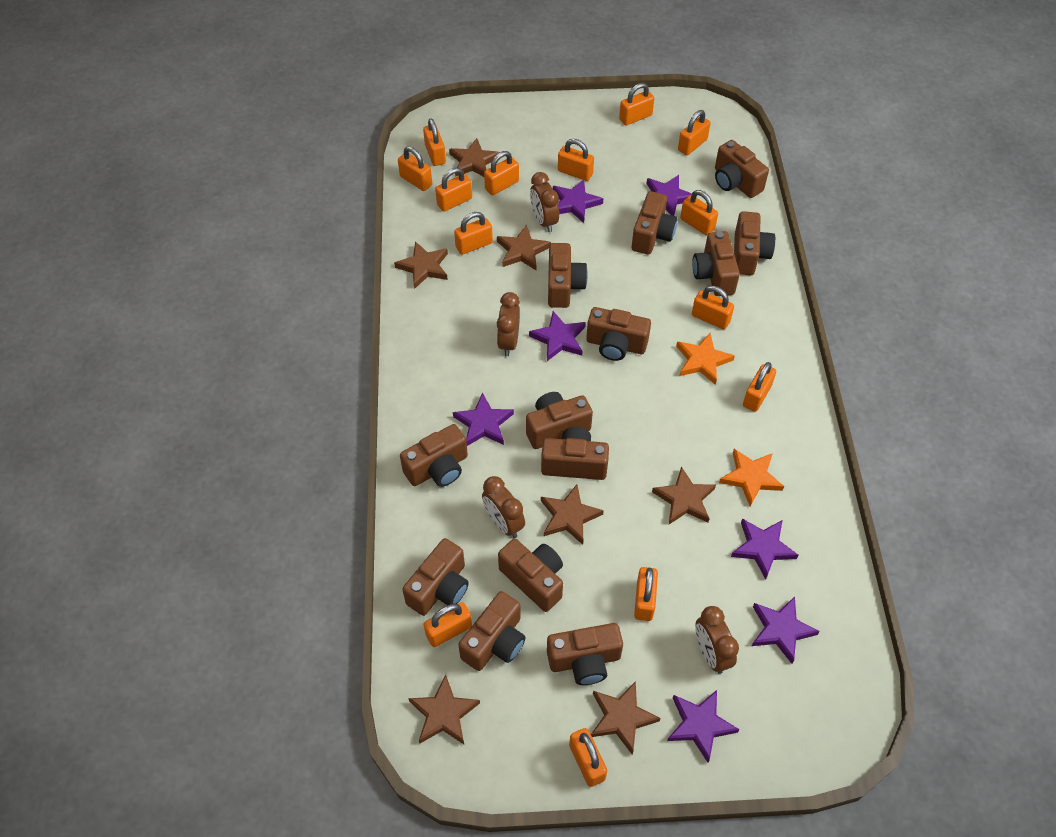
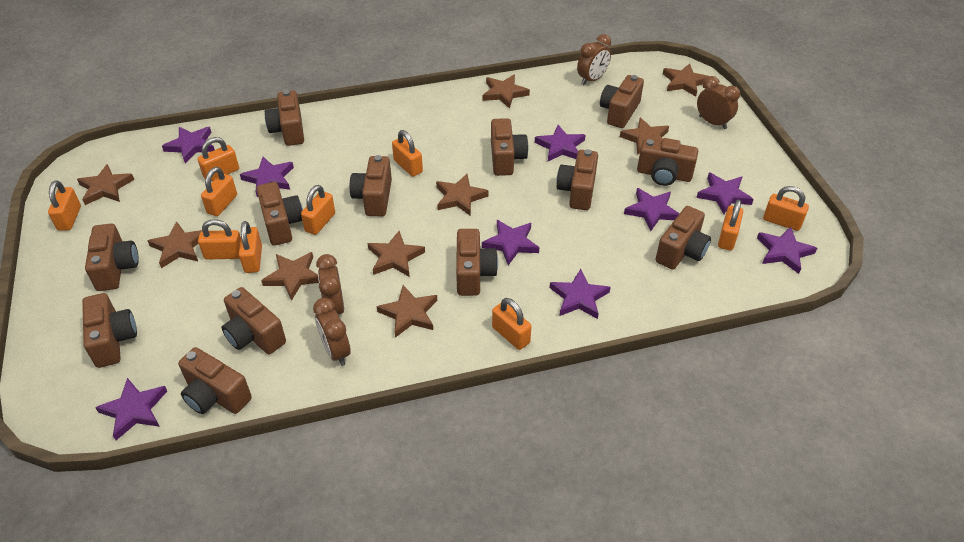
brown star: 7 -> 9
orange padlock: 14 -> 10
orange star: 2 -> 0
purple star: 7 -> 9

